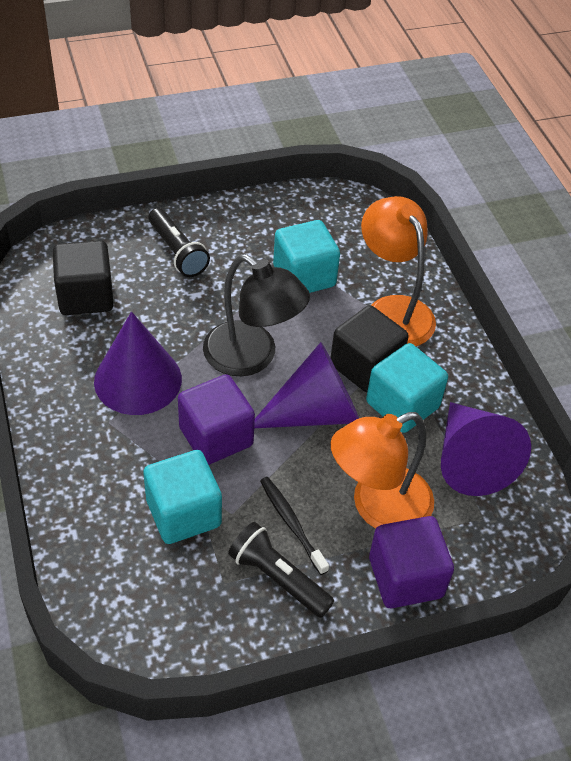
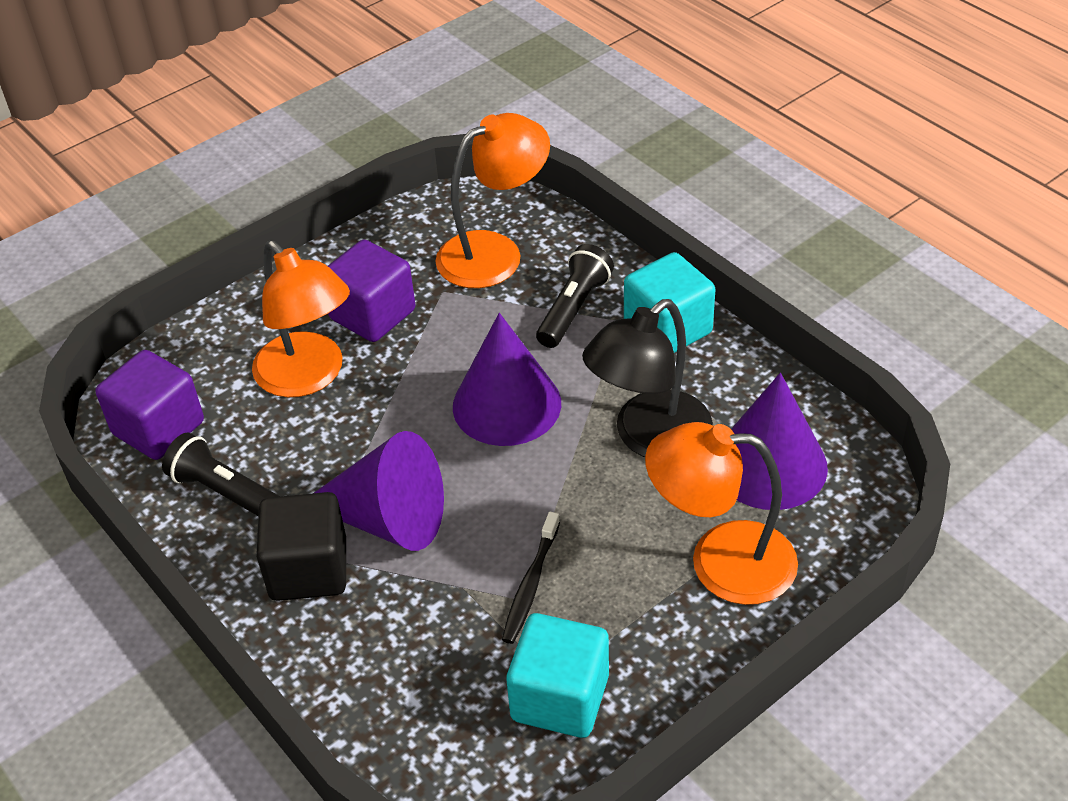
black cube: 2 -> 1
orange lamp: 2 -> 3
turquoise cube: 3 -> 2

